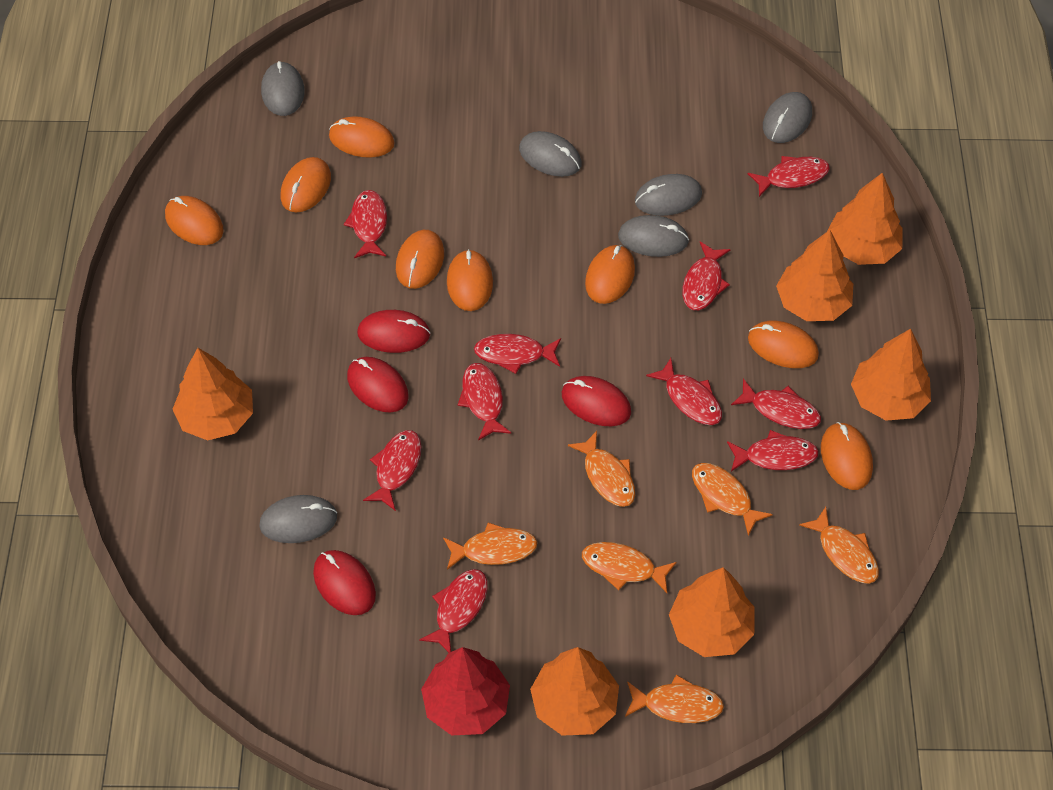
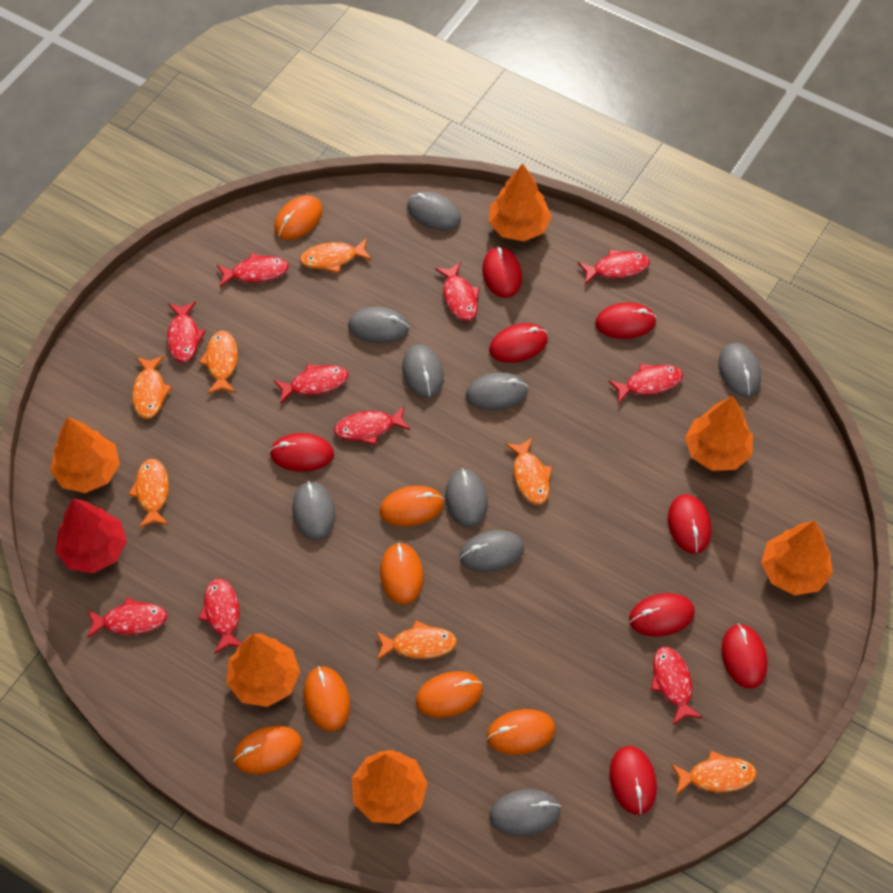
grey mouse: 6 -> 9
orange fish: 6 -> 7
orange mouse: 8 -> 7
red mouse: 4 -> 8

